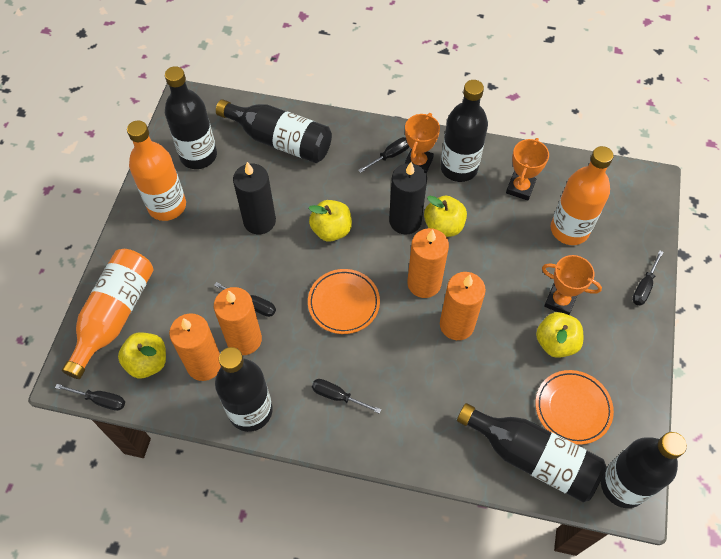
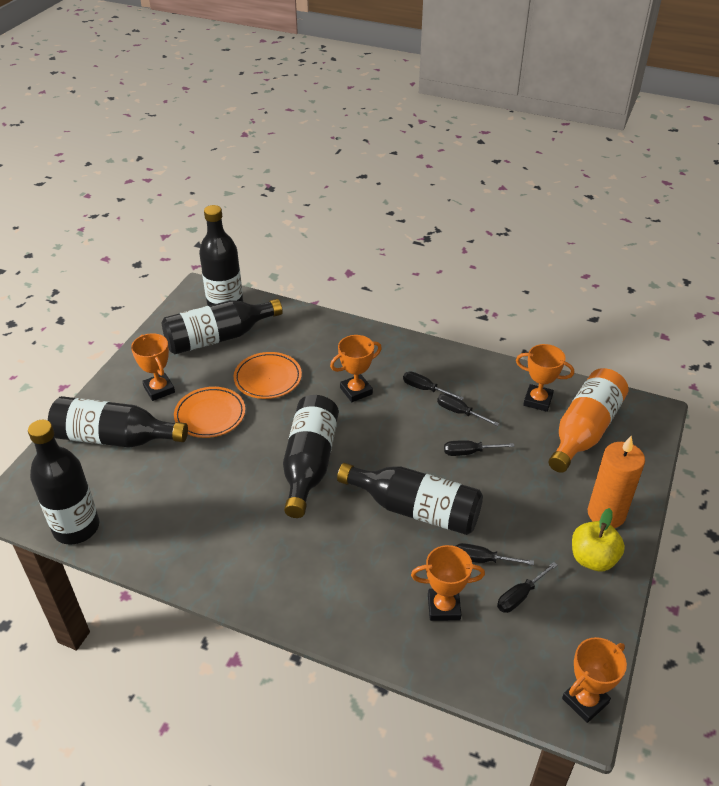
black candle: 2 -> 0
orange bottle: 3 -> 1
orange candle: 4 -> 1
orange trophy: 3 -> 5
yellow apple: 4 -> 1

